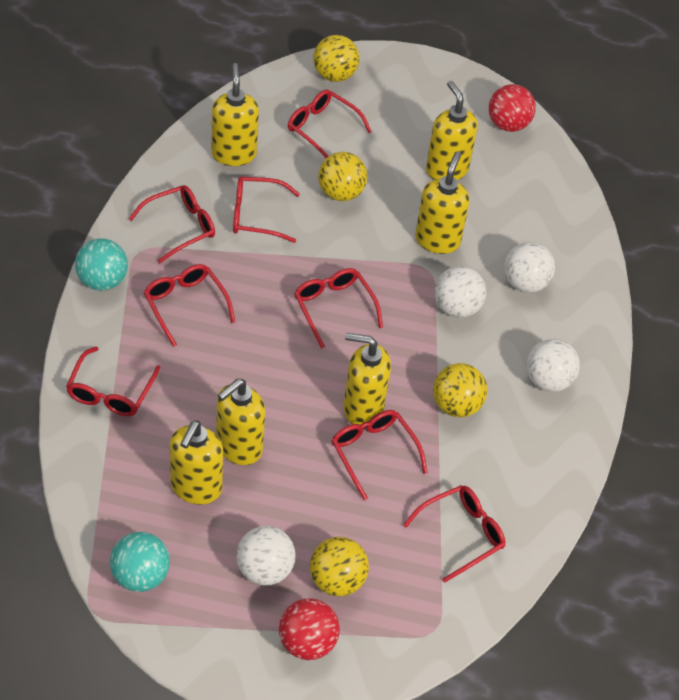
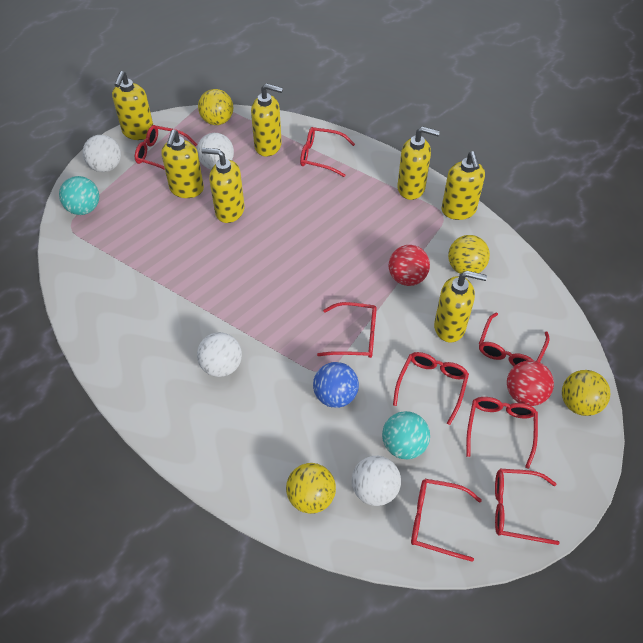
blue ball: 0 -> 1
yellow soap dispenser: 6 -> 7

